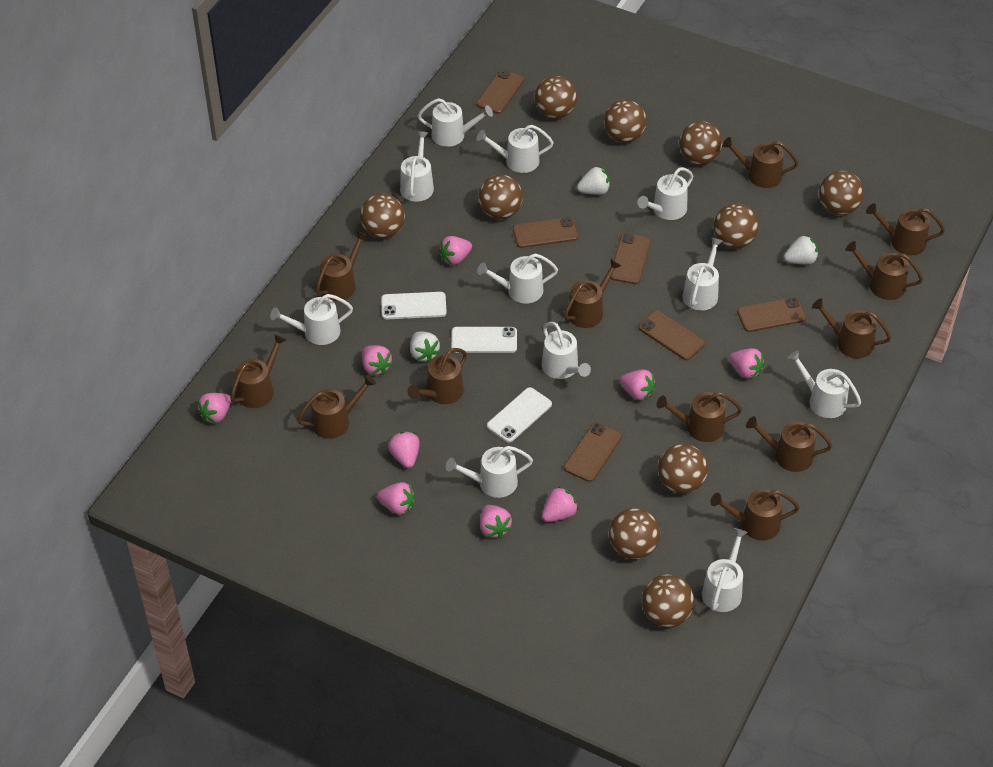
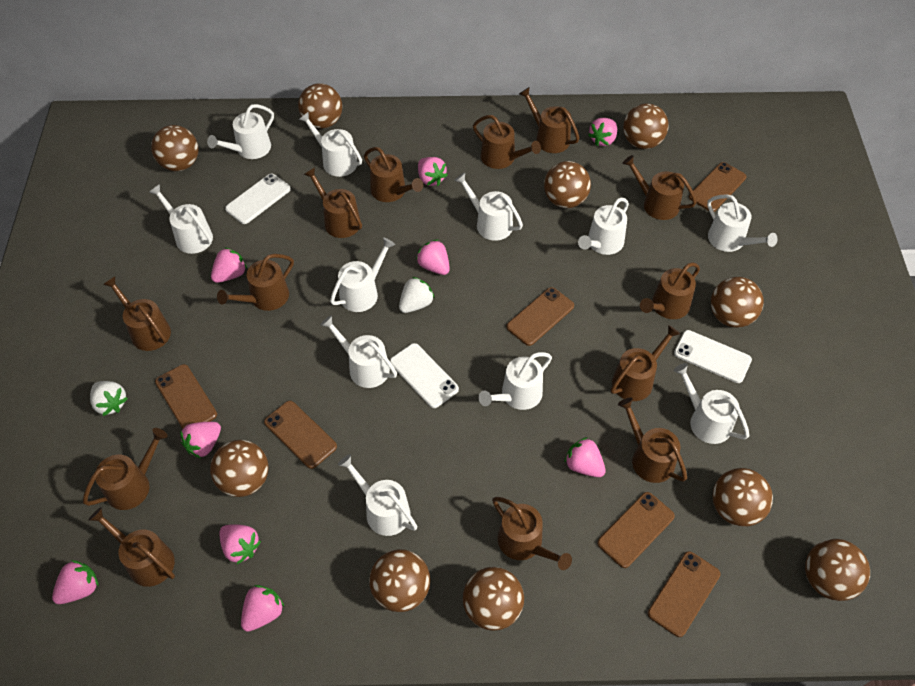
brown watering can: 12 -> 13
white strawberry: 3 -> 2

